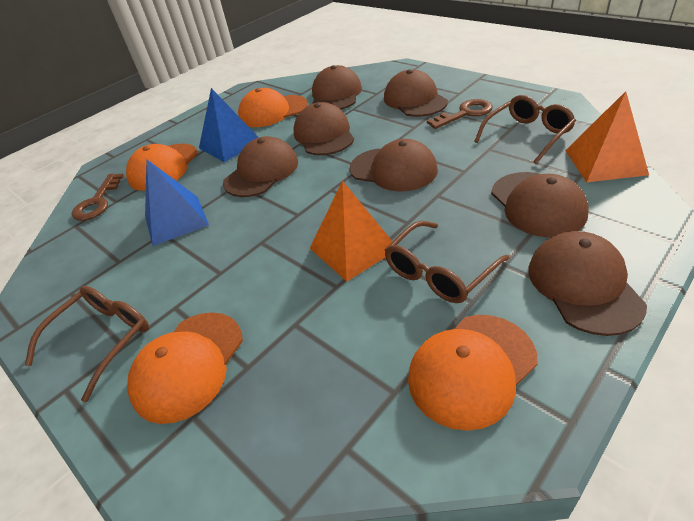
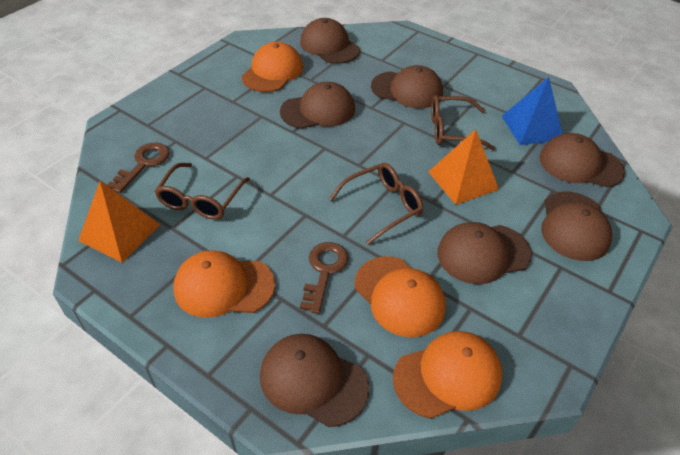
blue pyramid: 2 -> 1

